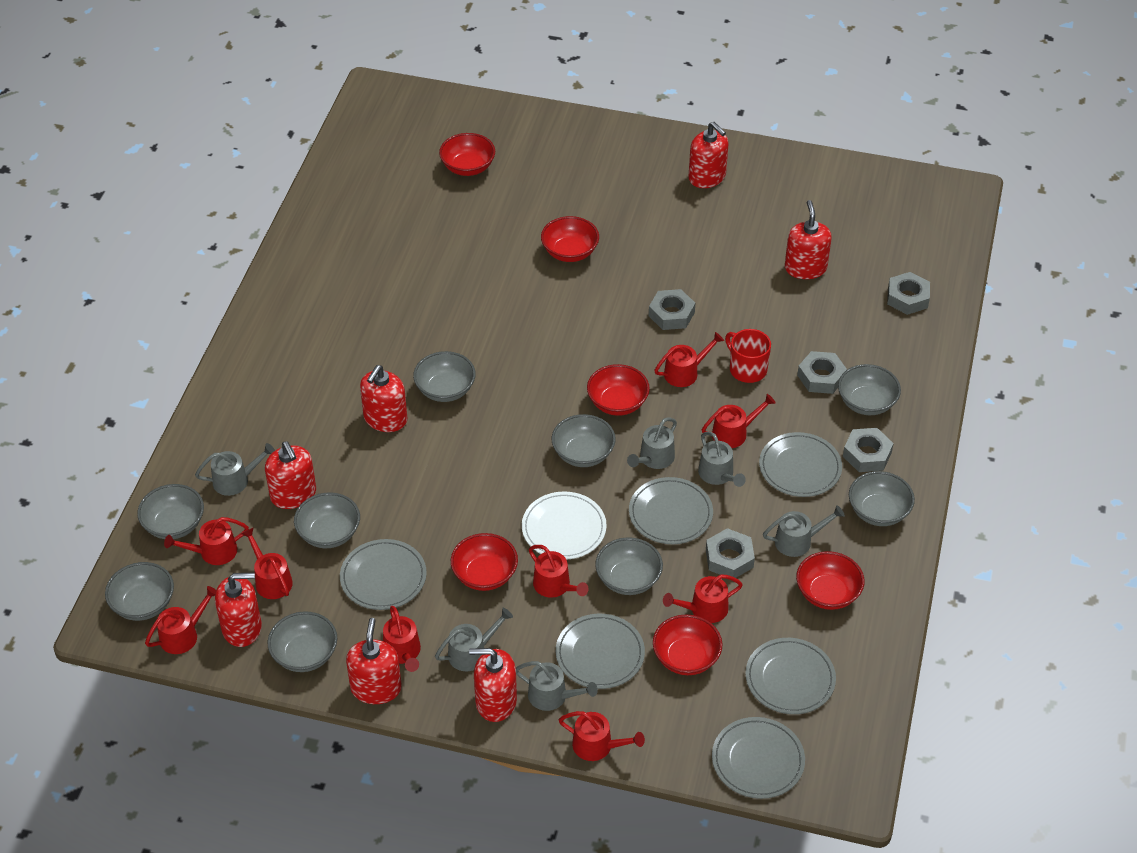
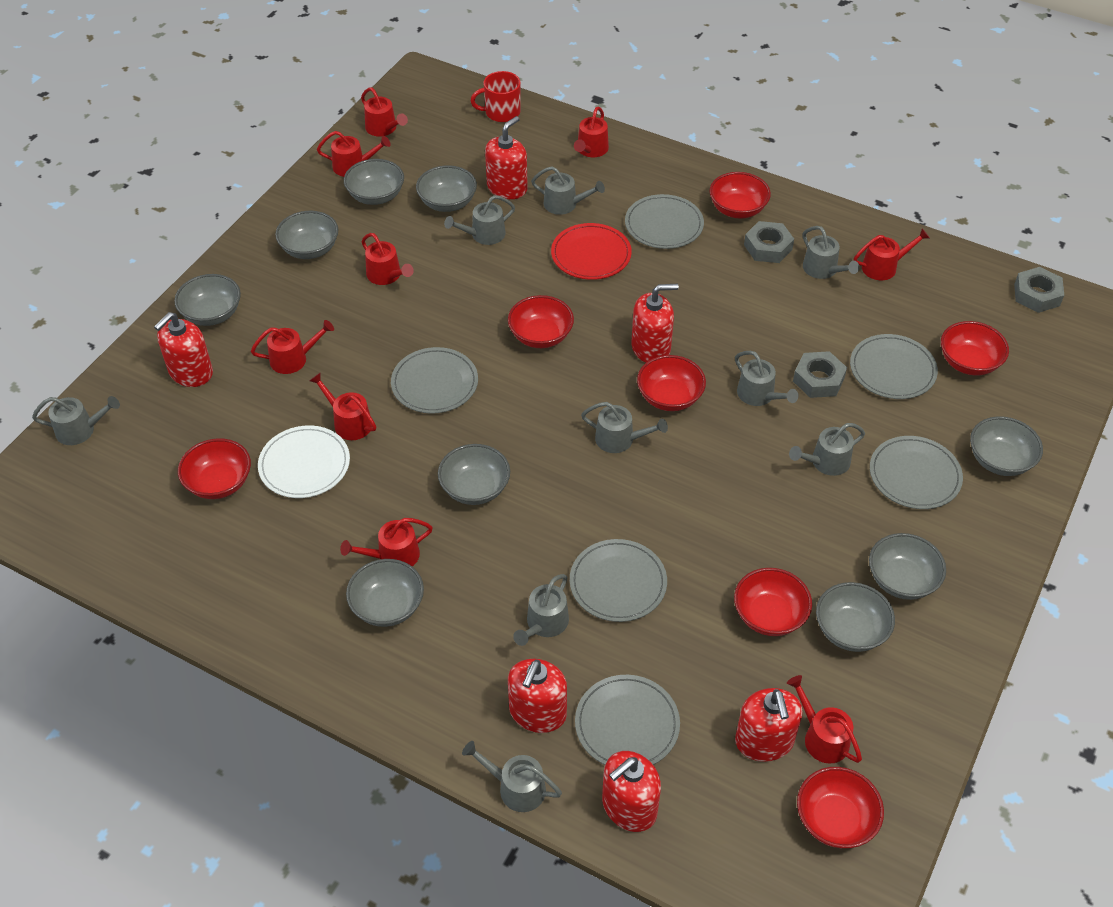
grey nut: 5 -> 3
grey watering can: 6 -> 9
red bowl: 6 -> 7
red plate: 0 -> 1
red soap dispenser: 7 -> 6

